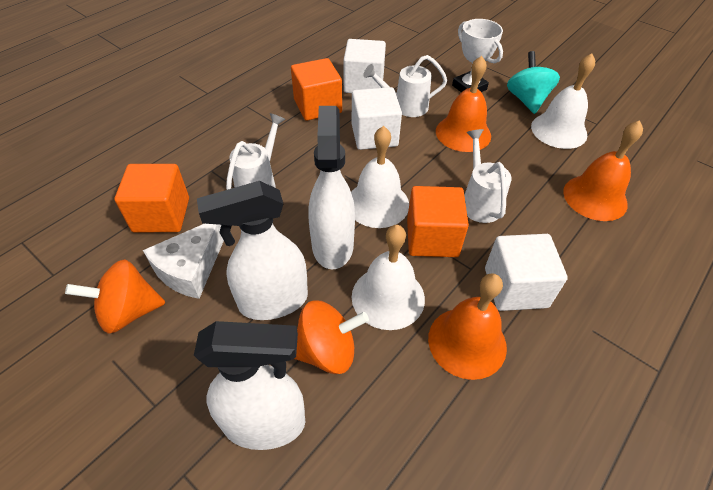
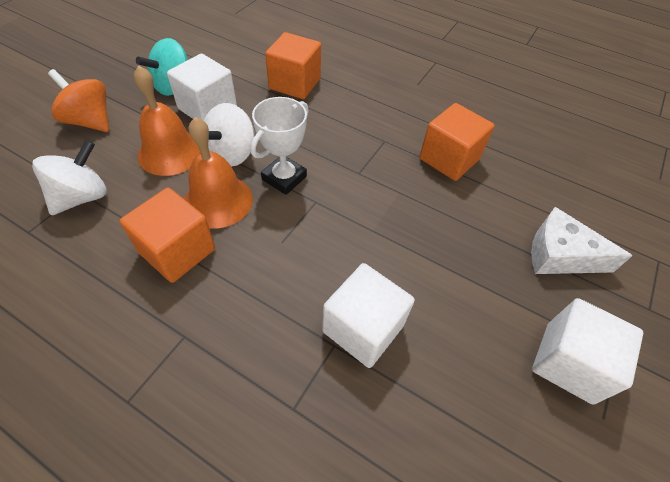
orange bell: 3 -> 2
orange spinning top: 2 -> 1
white bell: 3 -> 0
white spinning top: 0 -> 2
white spray bottle: 3 -> 0
white watering can: 3 -> 0

